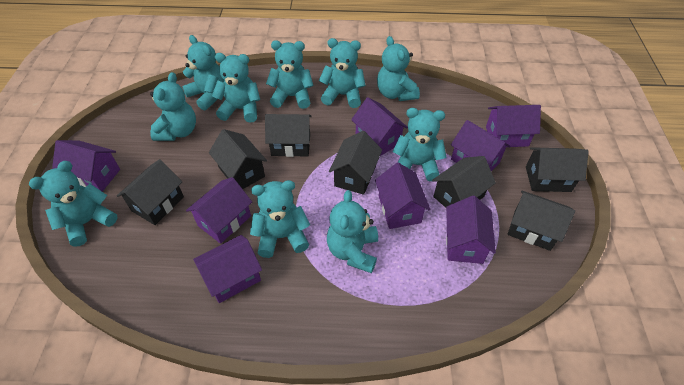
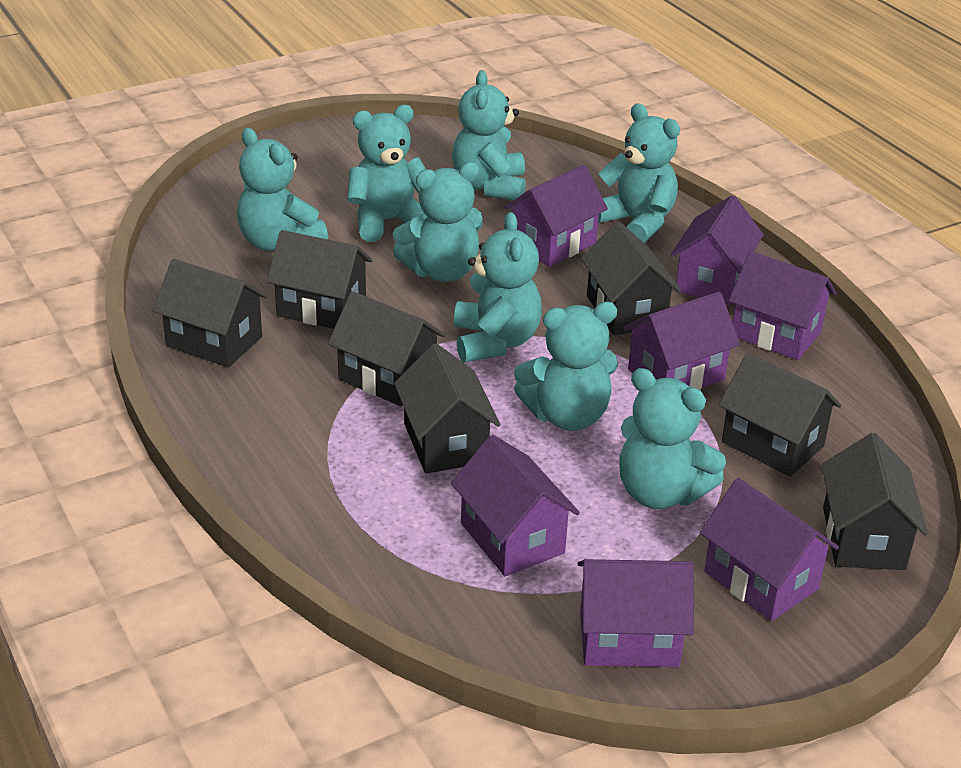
purple house: 8 -> 7
turquoise teddy bear: 10 -> 8

